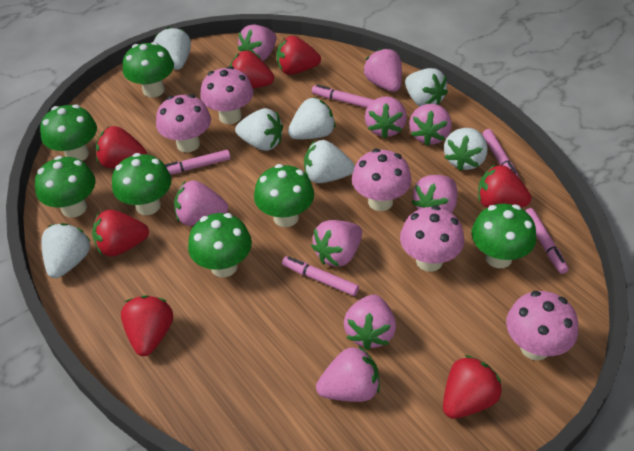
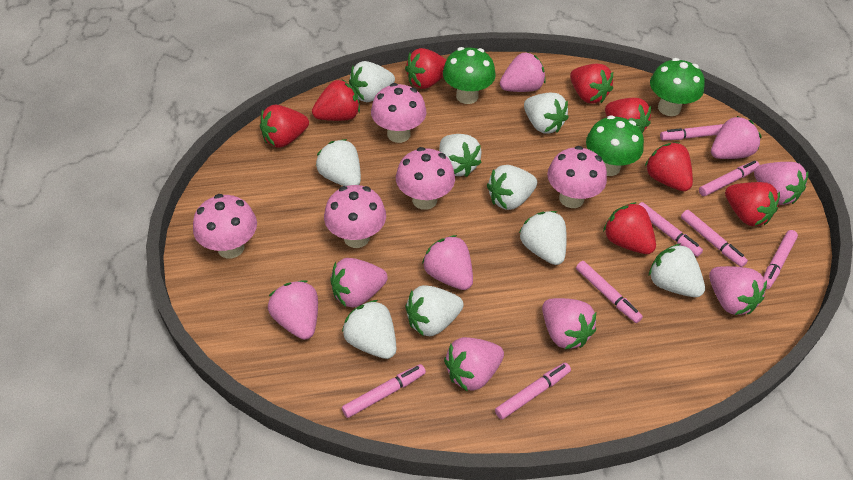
green mushroom: 7 -> 3
pink marker: 5 -> 8
red strawberry: 7 -> 8
white strawberry: 7 -> 9

